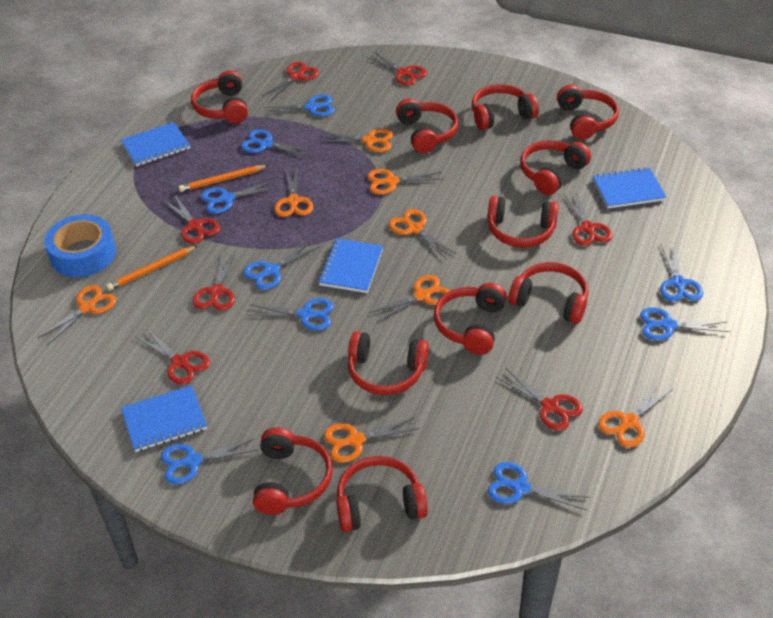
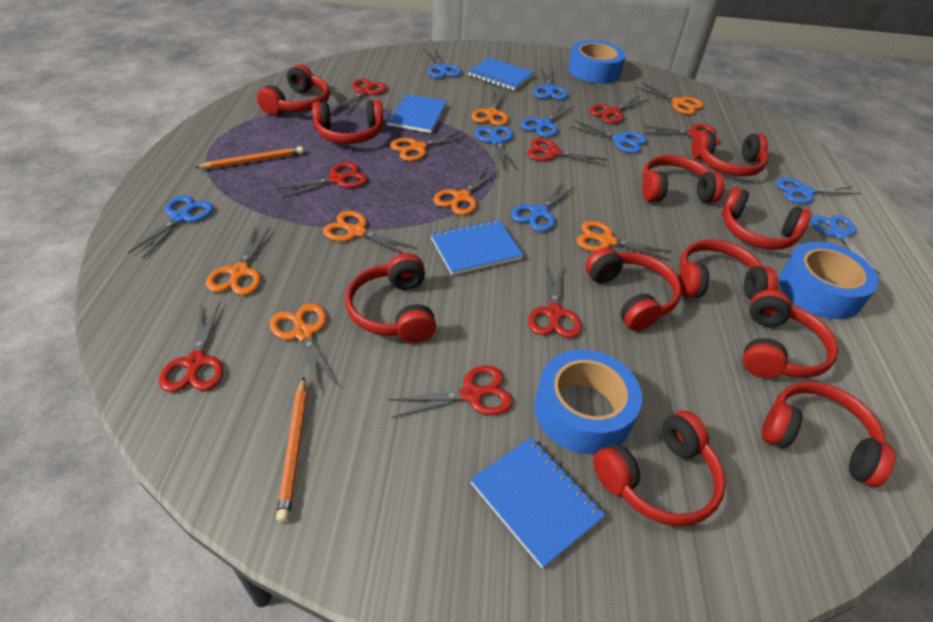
blue tape: 1 -> 3
red scissors: 7 -> 8

